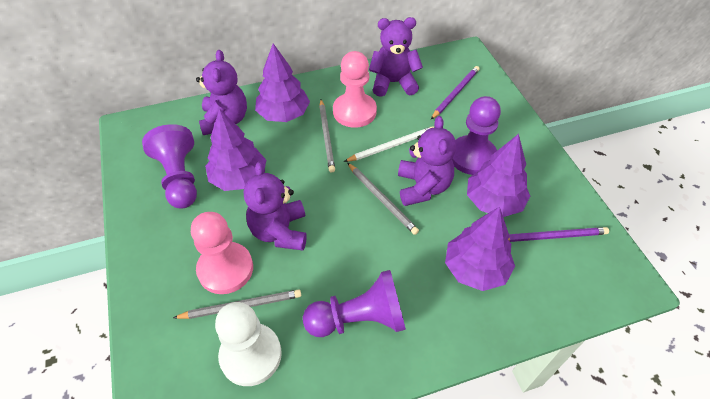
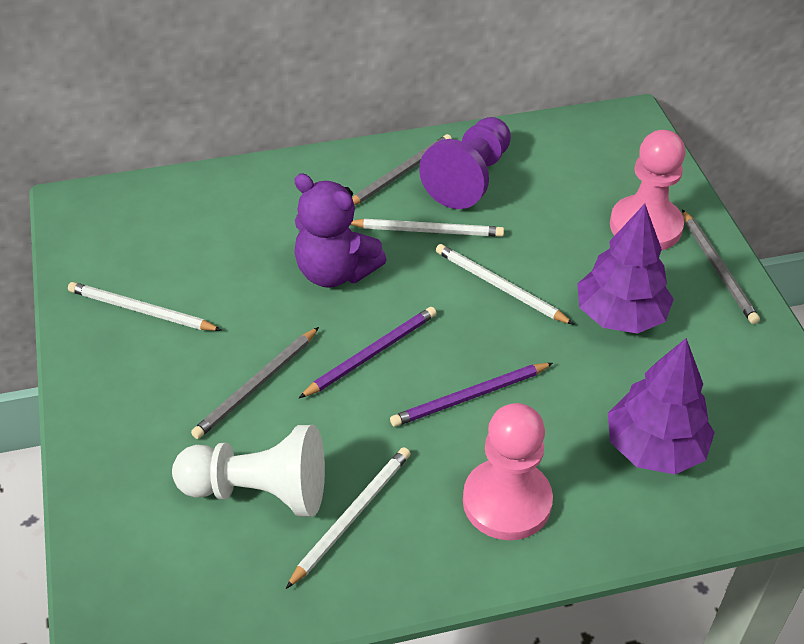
purple pawn: 3 -> 1
purple teddy bear: 4 -> 1
purple tree: 4 -> 2
white pencil: 1 -> 4

